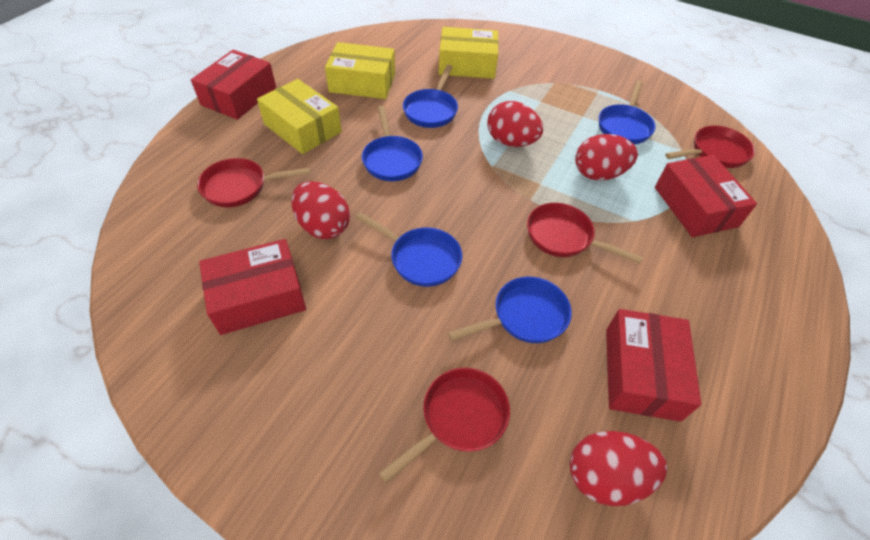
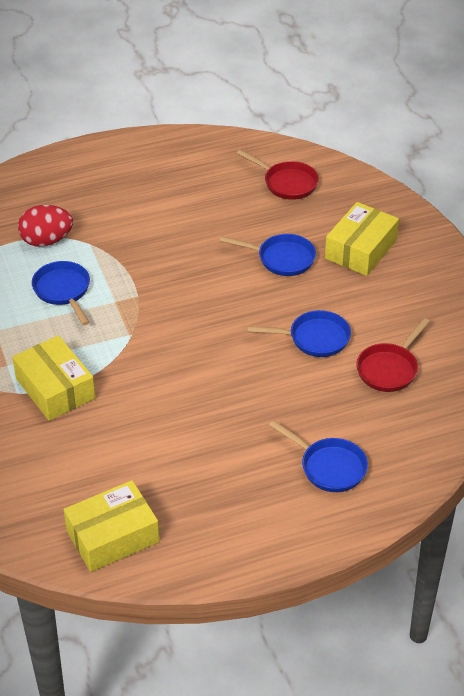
blue pan: 5 -> 4
red box: 4 -> 0
red egg: 4 -> 1
red pan: 4 -> 2

